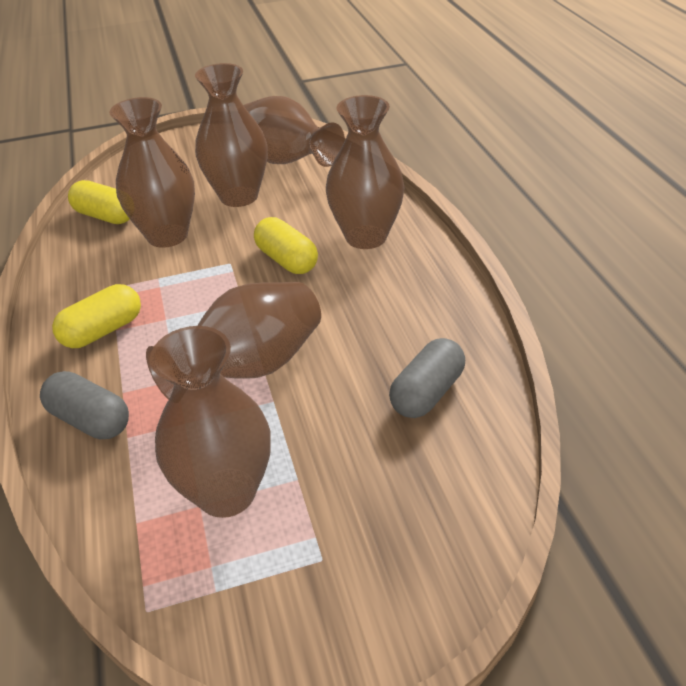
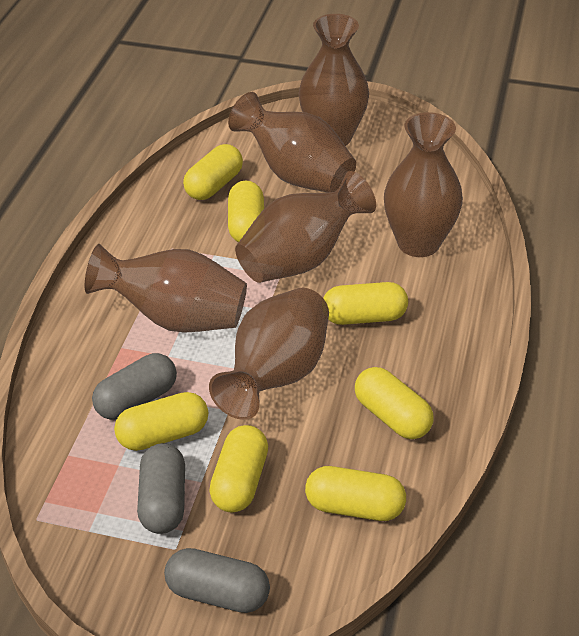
grey capsule: 2 -> 3
yellow capsule: 3 -> 7

